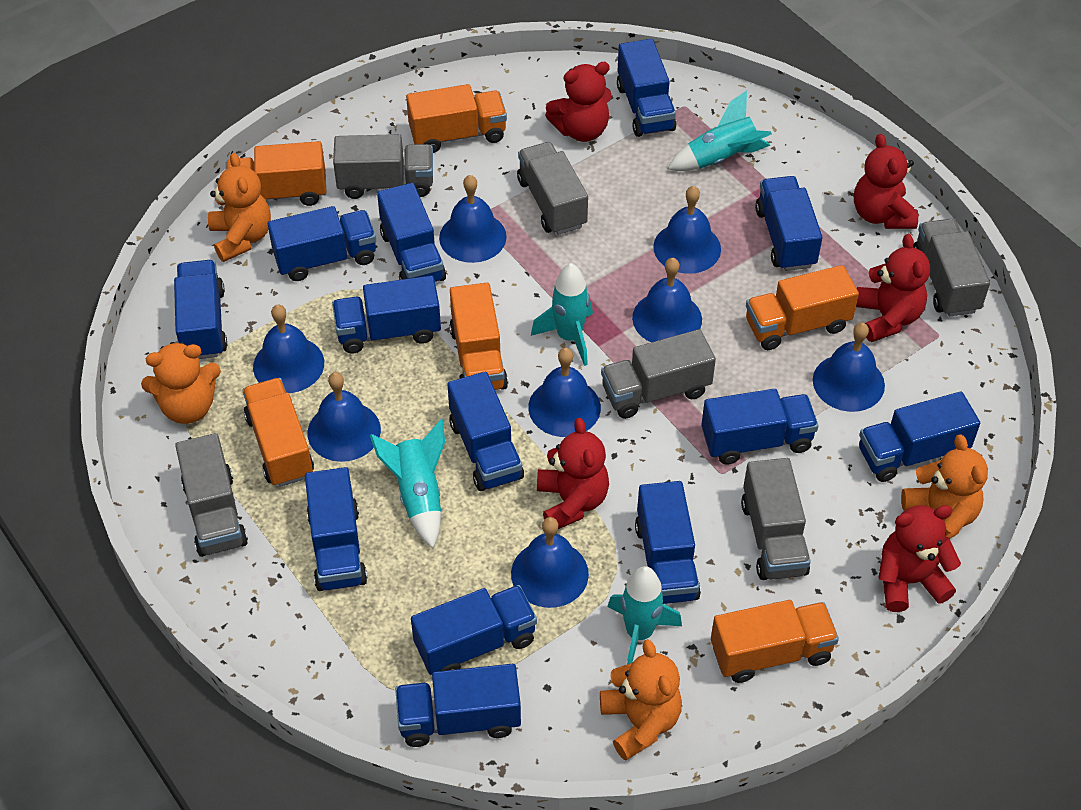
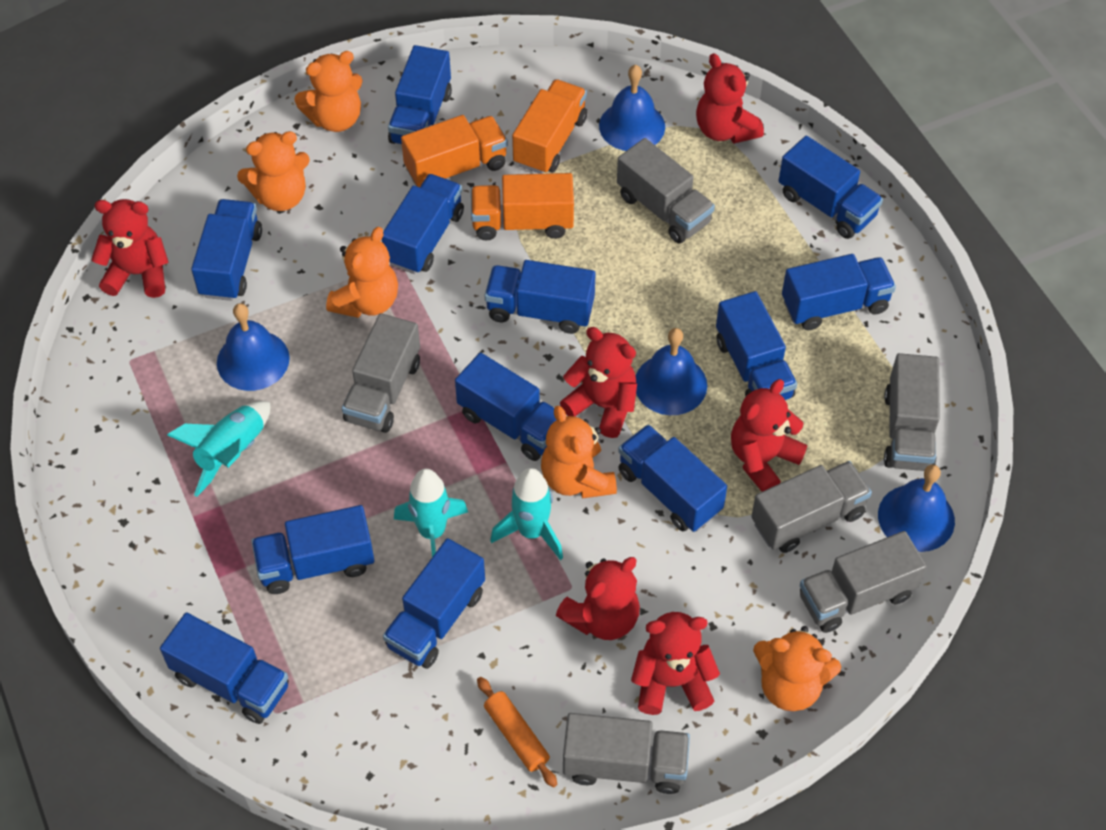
blue bell: 8 -> 4
blue truck: 13 -> 12
orange rolling pin: 0 -> 1
orange teddy bear: 4 -> 5
orange truck: 6 -> 3
red teddy bear: 5 -> 6
turquoise rocket: 4 -> 3

